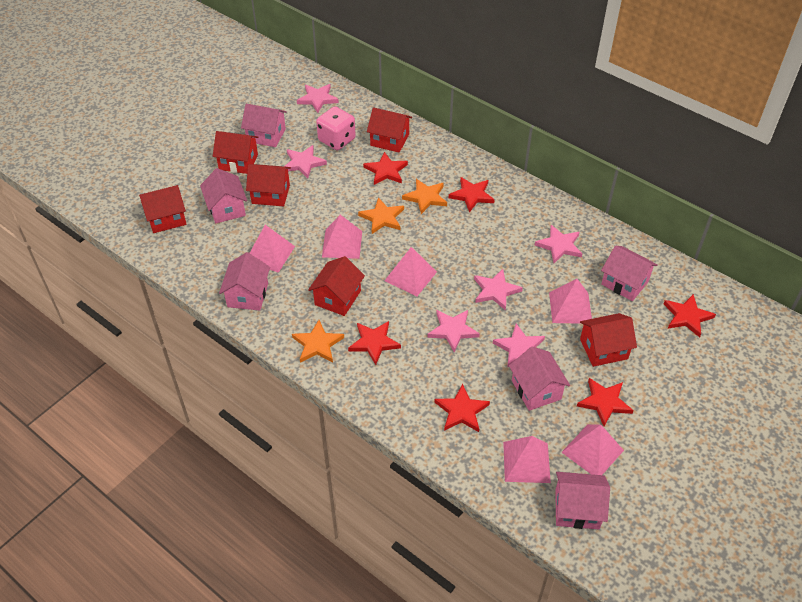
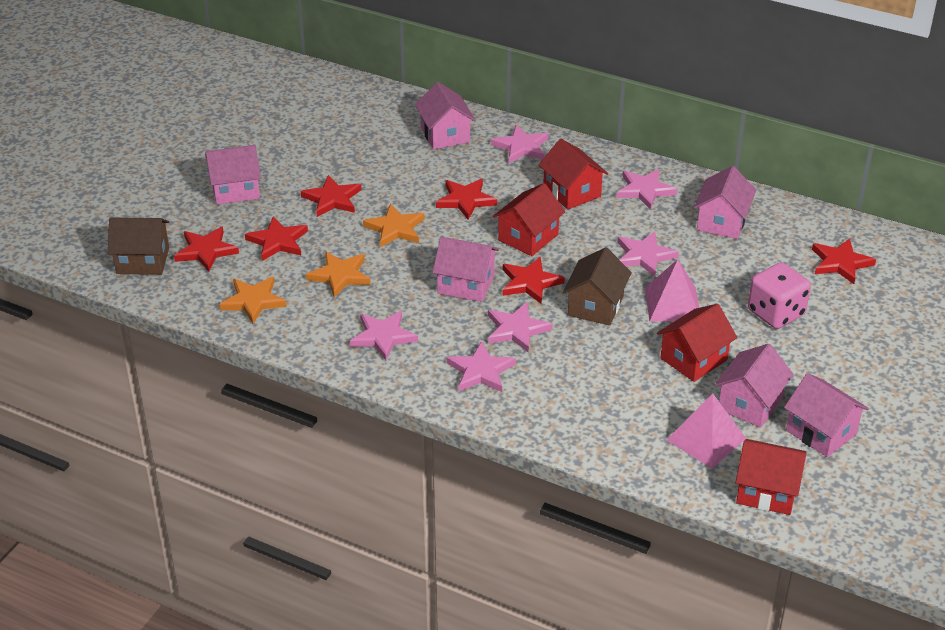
brown house: 0 -> 2
pink pyramid: 6 -> 2
red house: 6 -> 4

